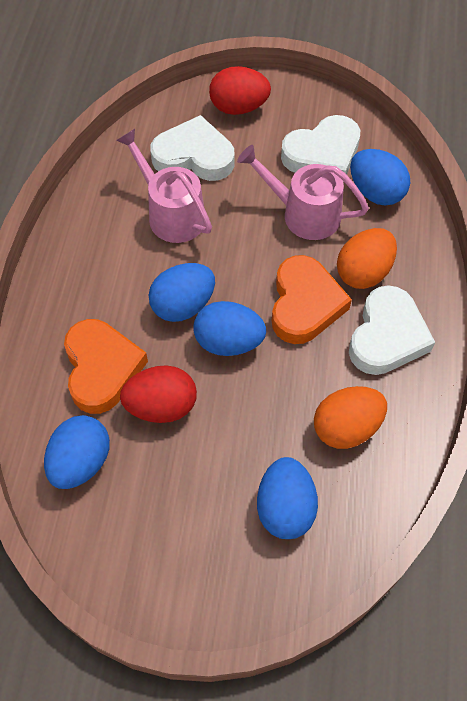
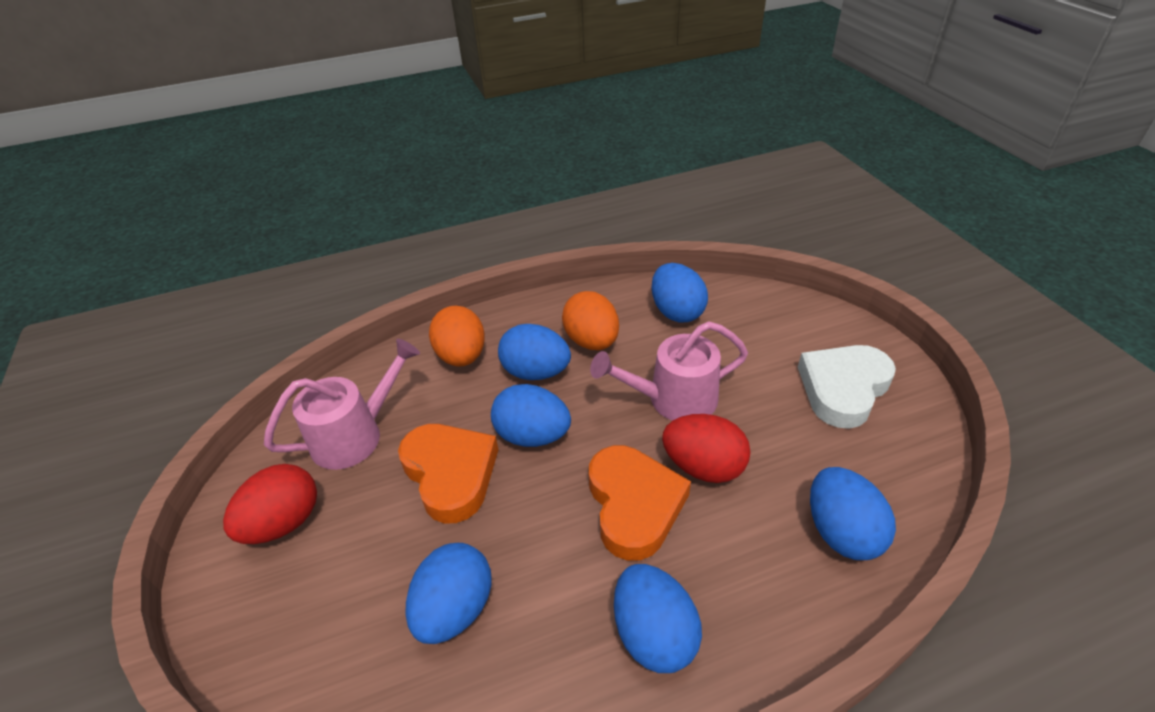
blue egg: 5 -> 6
white heart: 3 -> 1

